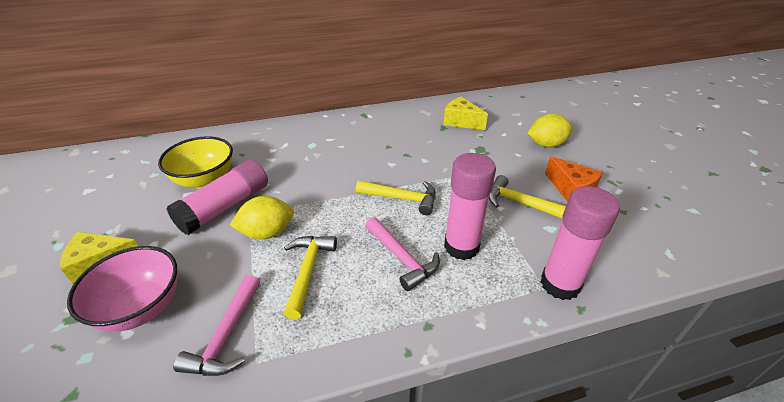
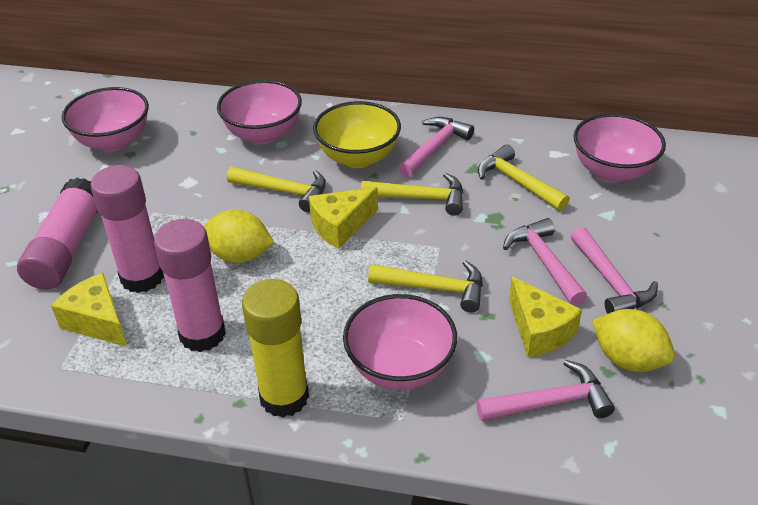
orange cheese: 1 -> 0
pink bowl: 1 -> 4
pink hammer: 2 -> 4
yellow cheese: 2 -> 3
yellow glue stick: 0 -> 1
yellow hammer: 3 -> 4

